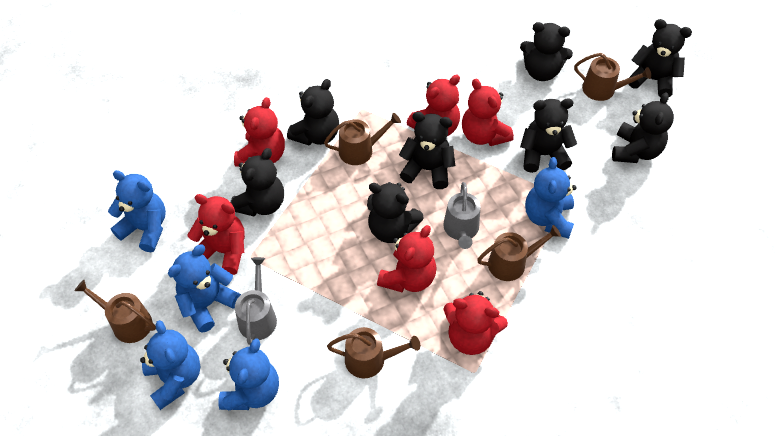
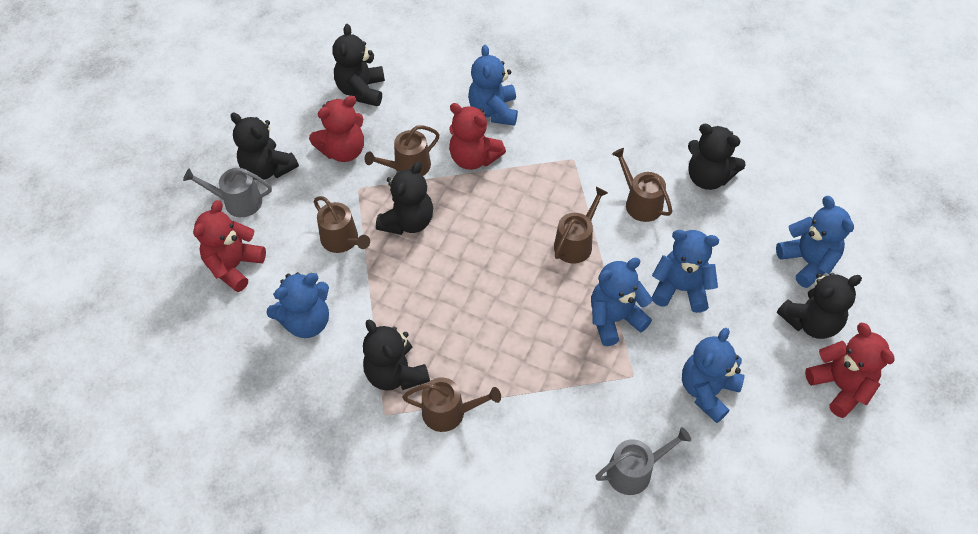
black teddy bear: 8 -> 6
blue teddy bear: 5 -> 6
red teddy bear: 6 -> 4

